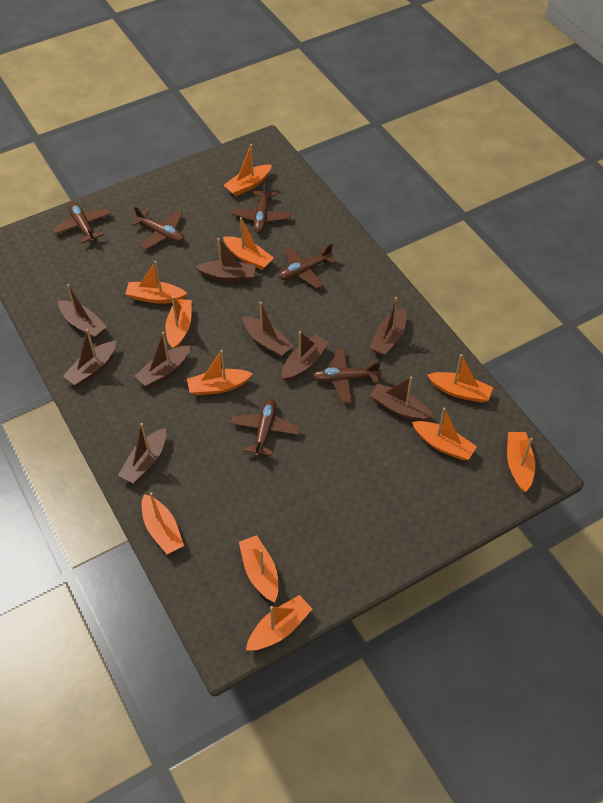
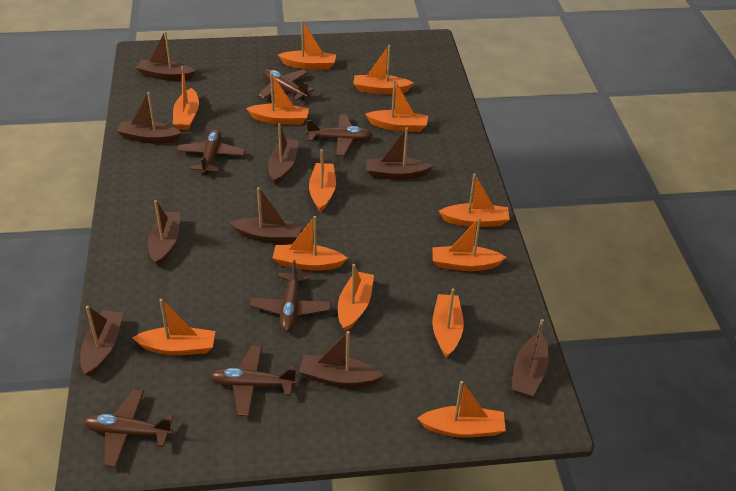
orange boat: 11 -> 13

